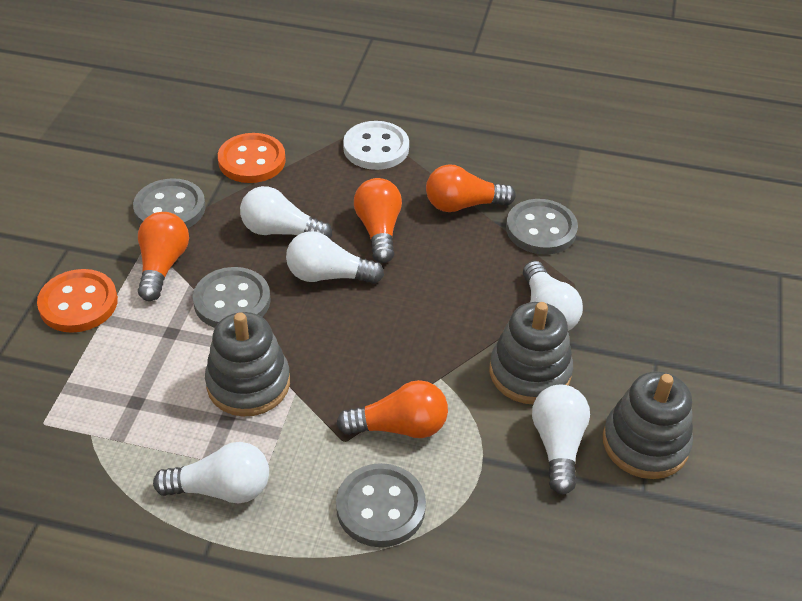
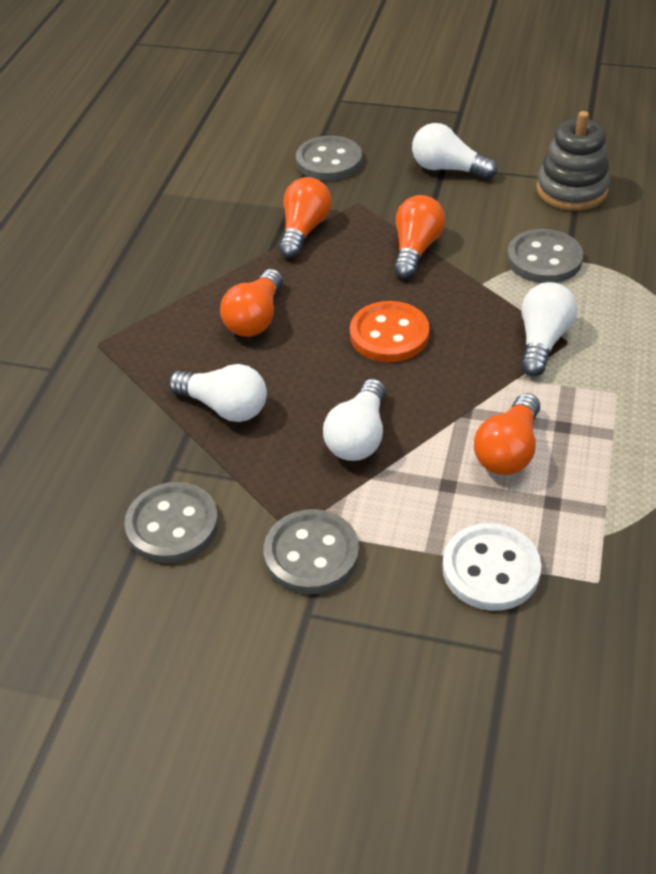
grey stacking toy: 3 -> 1
orange button: 2 -> 1
white light bulb: 5 -> 4

